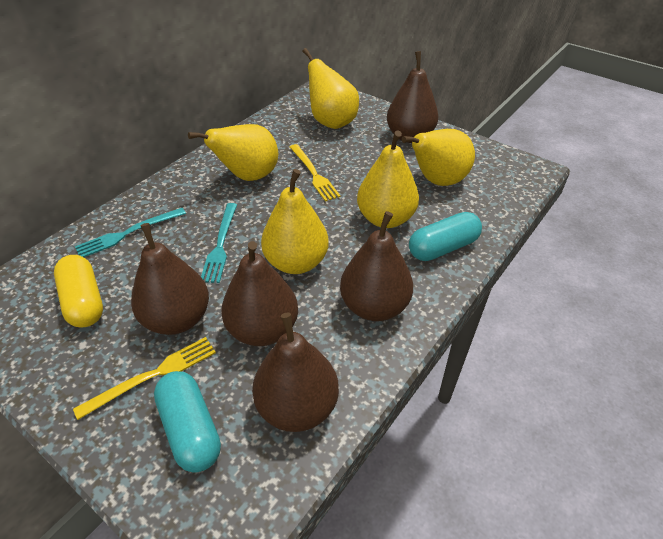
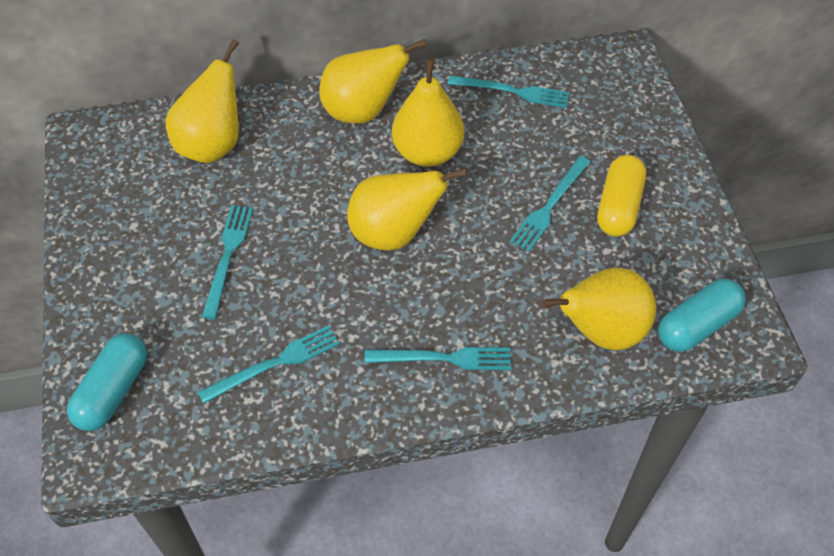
brown pear: 5 -> 0
turquoise fork: 2 -> 5
yellow fork: 2 -> 0

